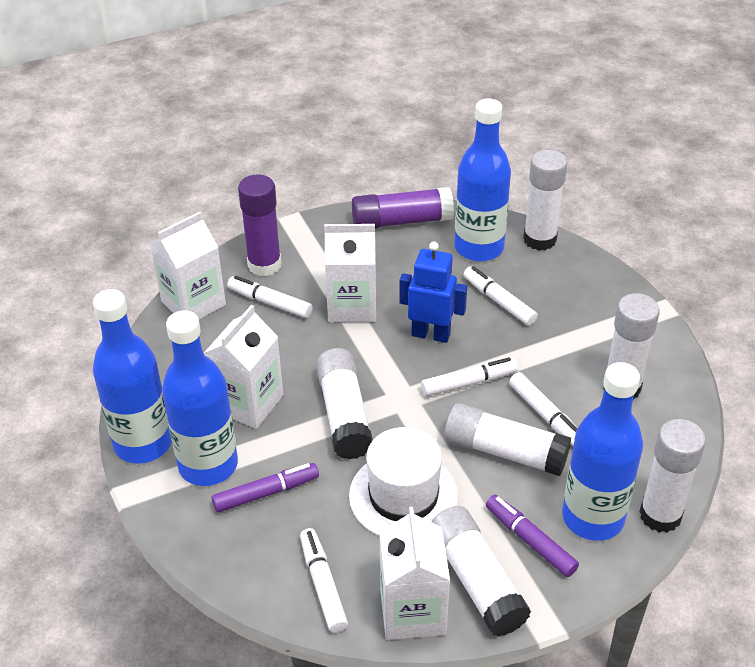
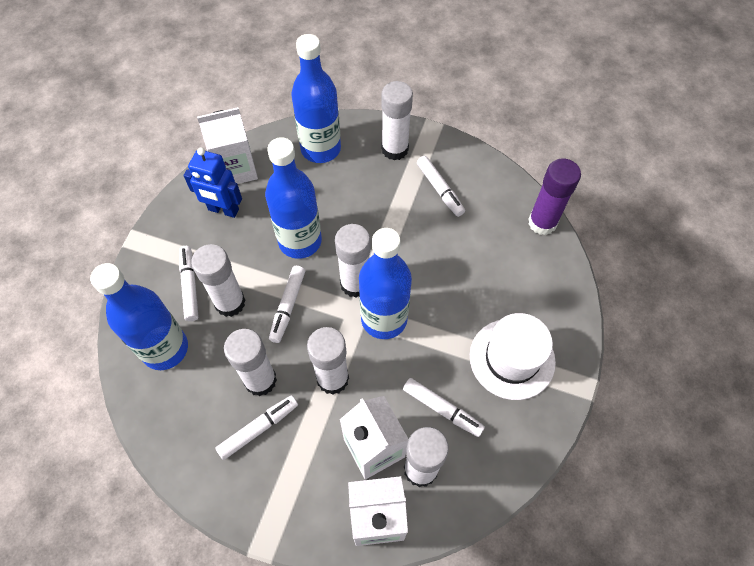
purple glue stick: 2 -> 1
purple marker: 2 -> 0
white carton: 4 -> 3

